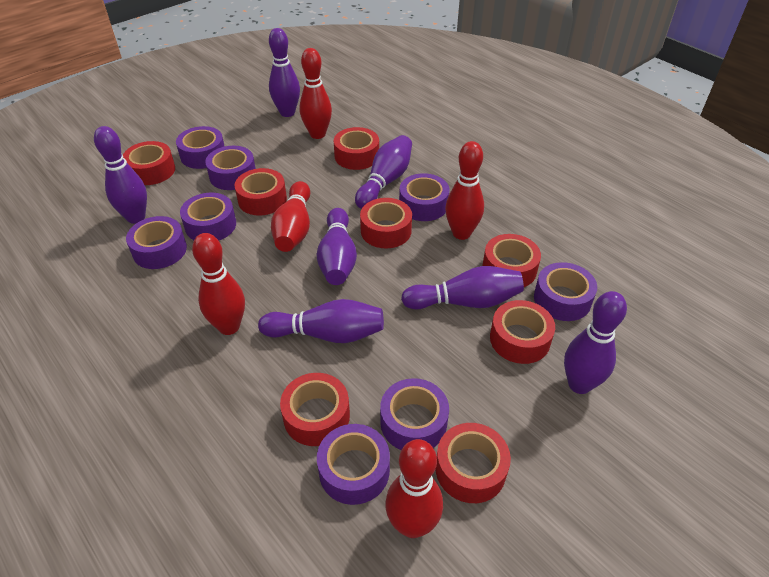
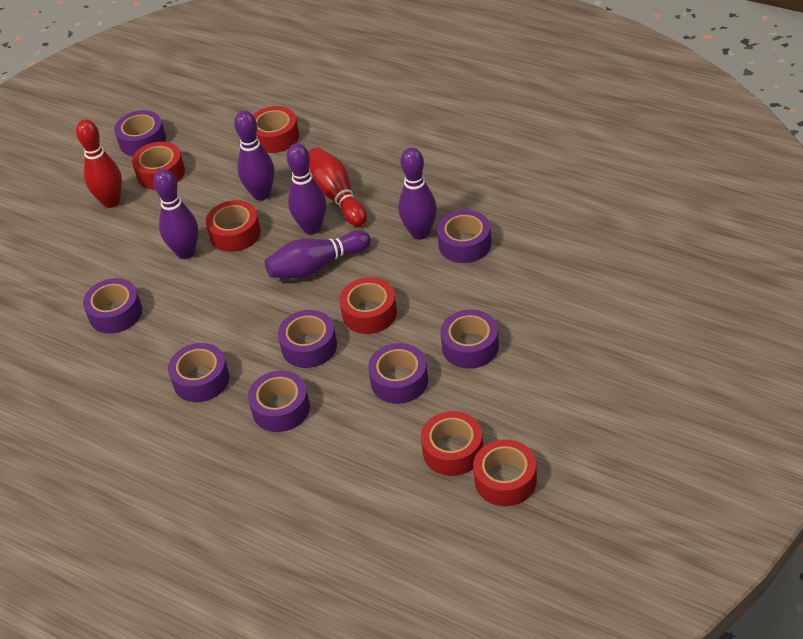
purple bowling pin: 7 -> 5
red bowling pin: 5 -> 2
red tape: 8 -> 6

